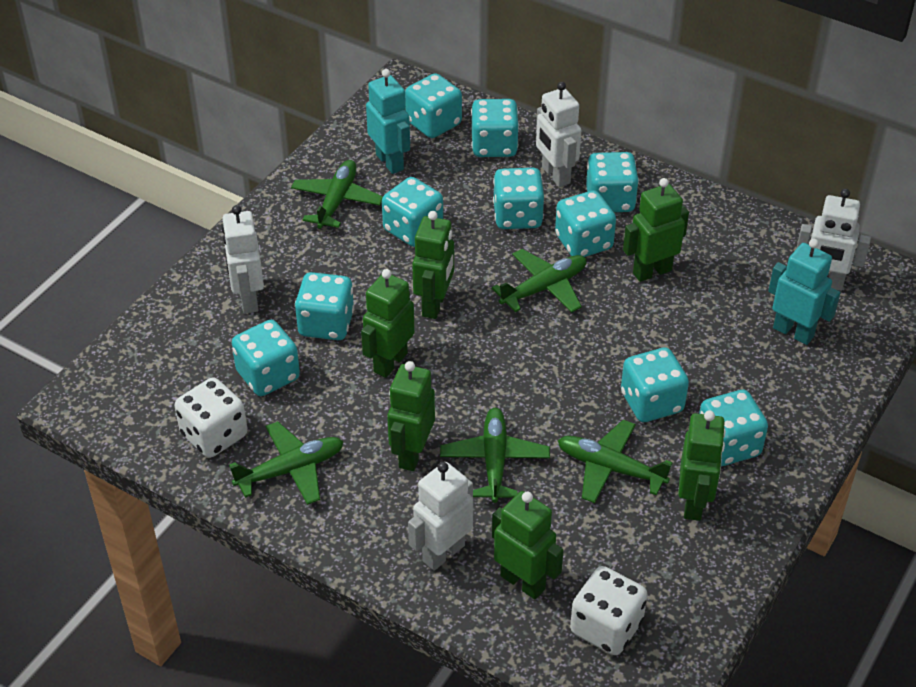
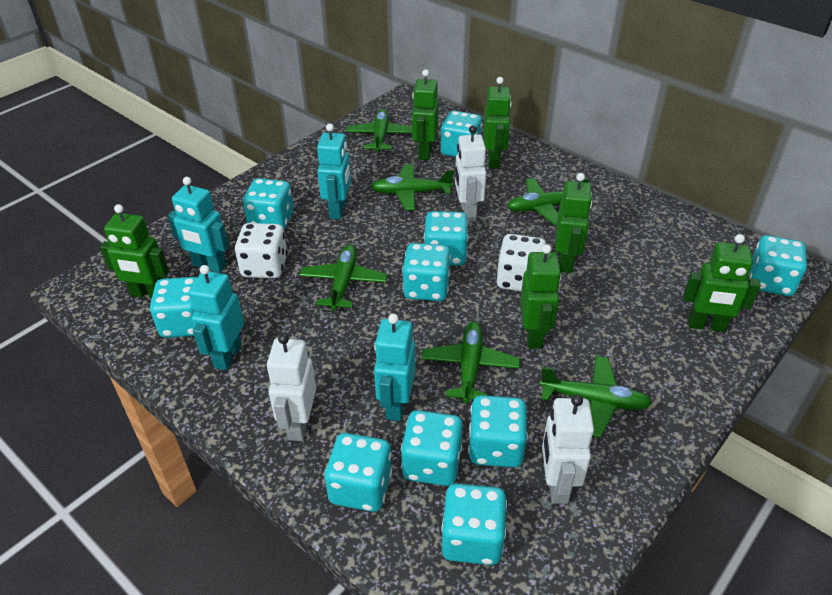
green plane: 5 -> 6
turquoise robot: 2 -> 4
white robot: 4 -> 3

